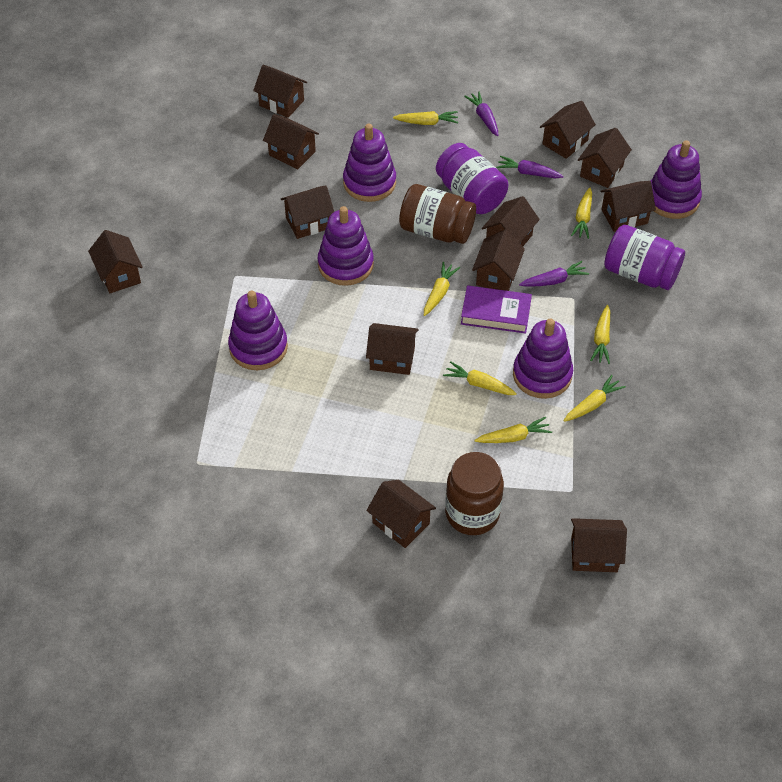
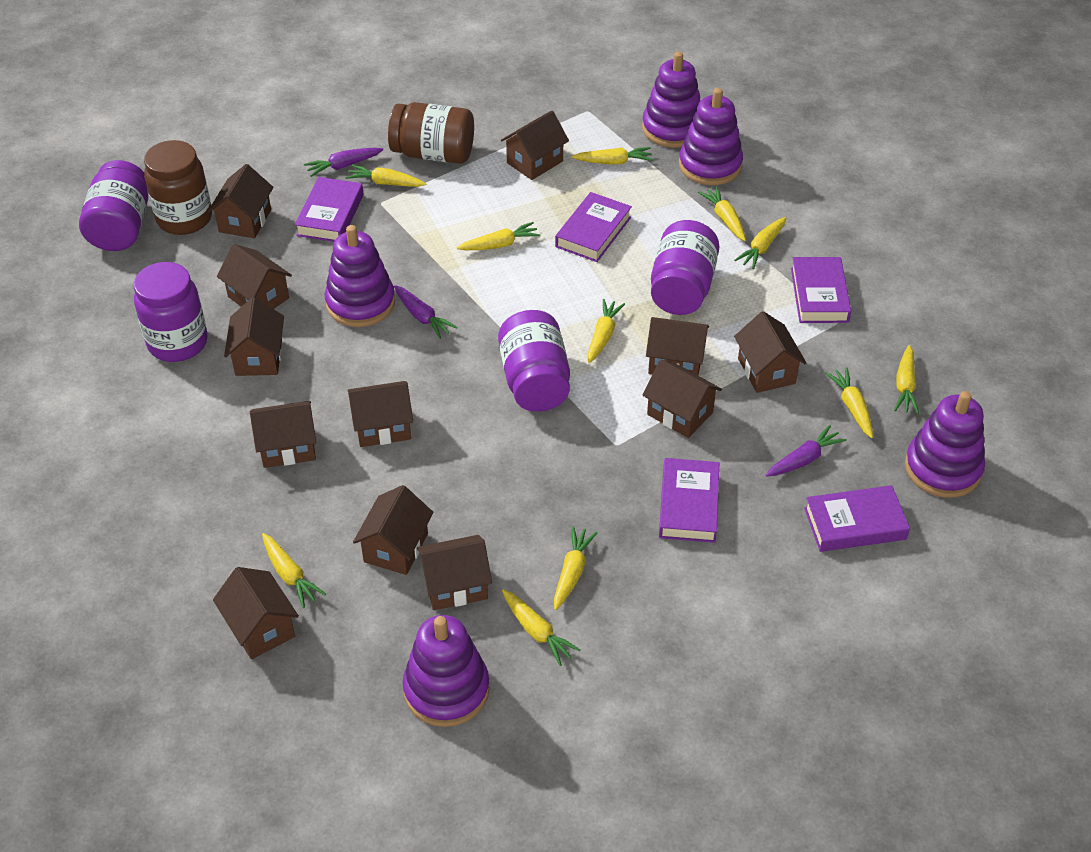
purple book: 1 -> 5
purple jar: 2 -> 4
yellow carrot: 7 -> 11

